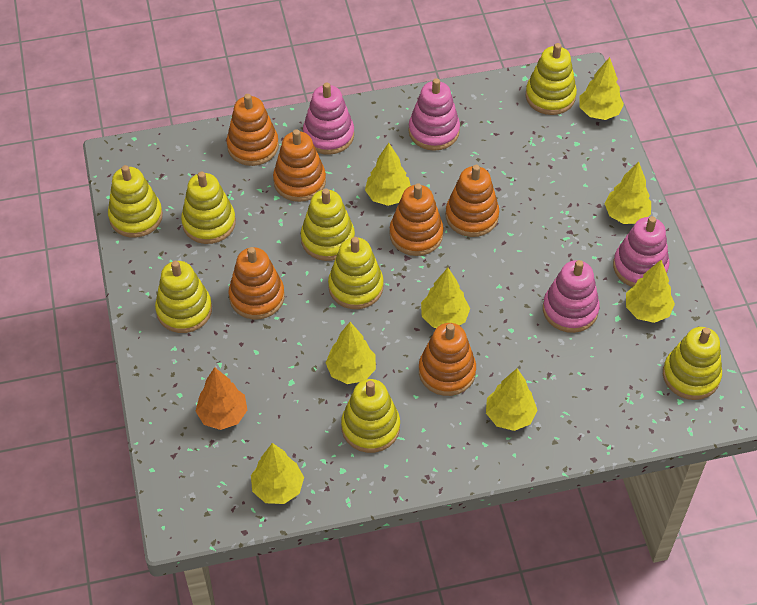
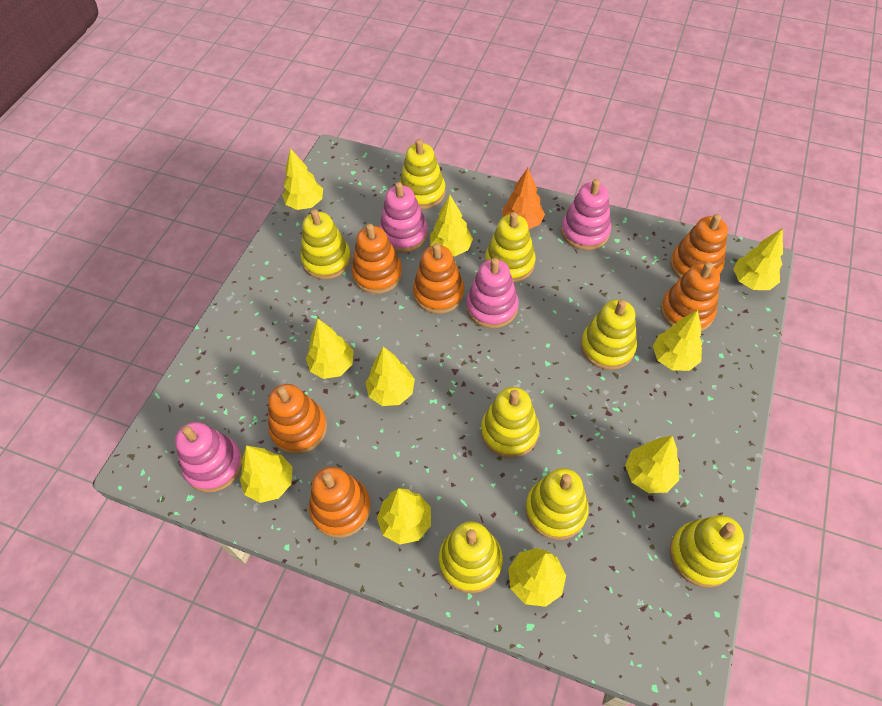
yellow tree: 8 -> 10

